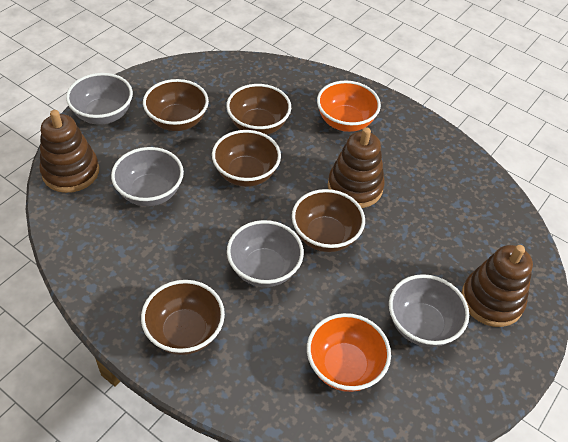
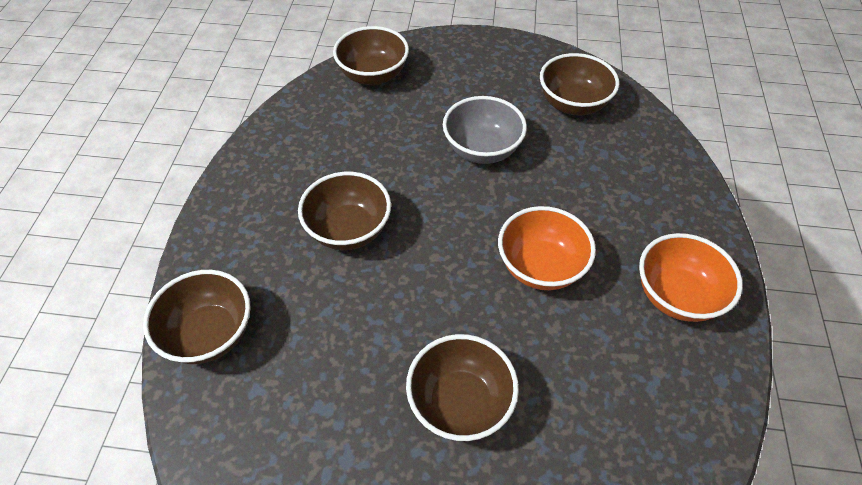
brown stacking toy: 3 -> 0
grey bowl: 4 -> 1

